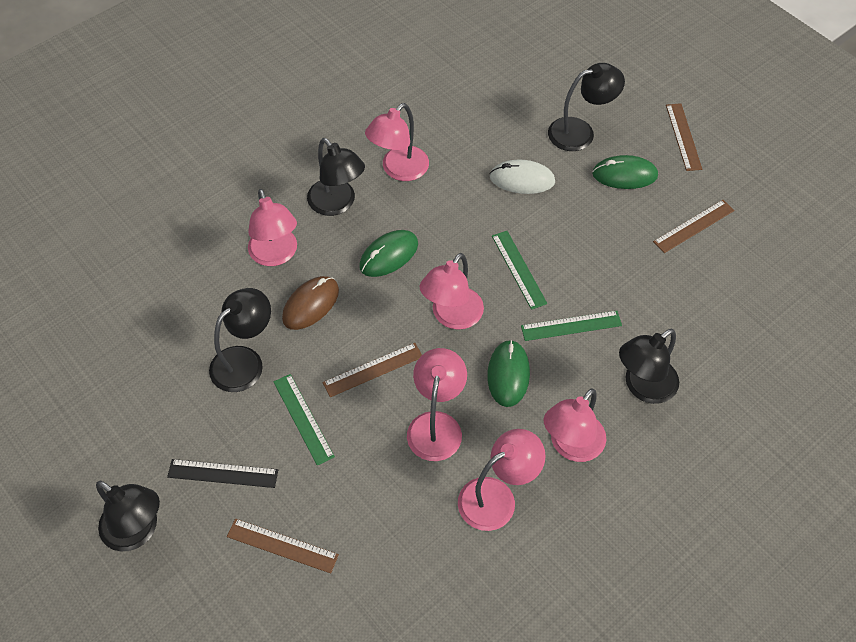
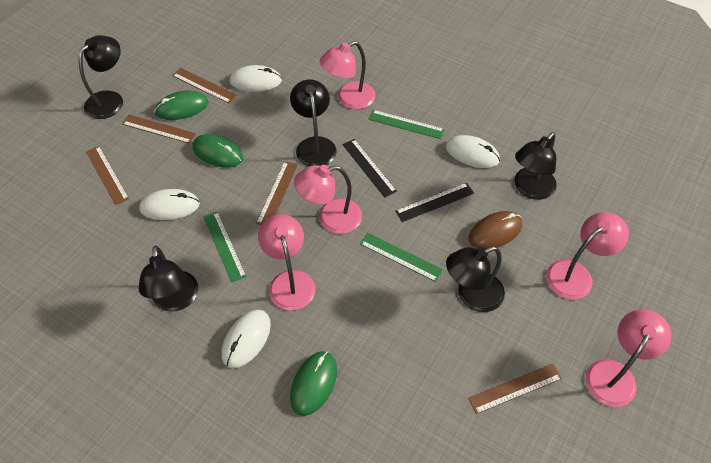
black ruler: 1 -> 2
brown ruler: 4 -> 5
pink lamp: 6 -> 5
white mouse: 1 -> 4

